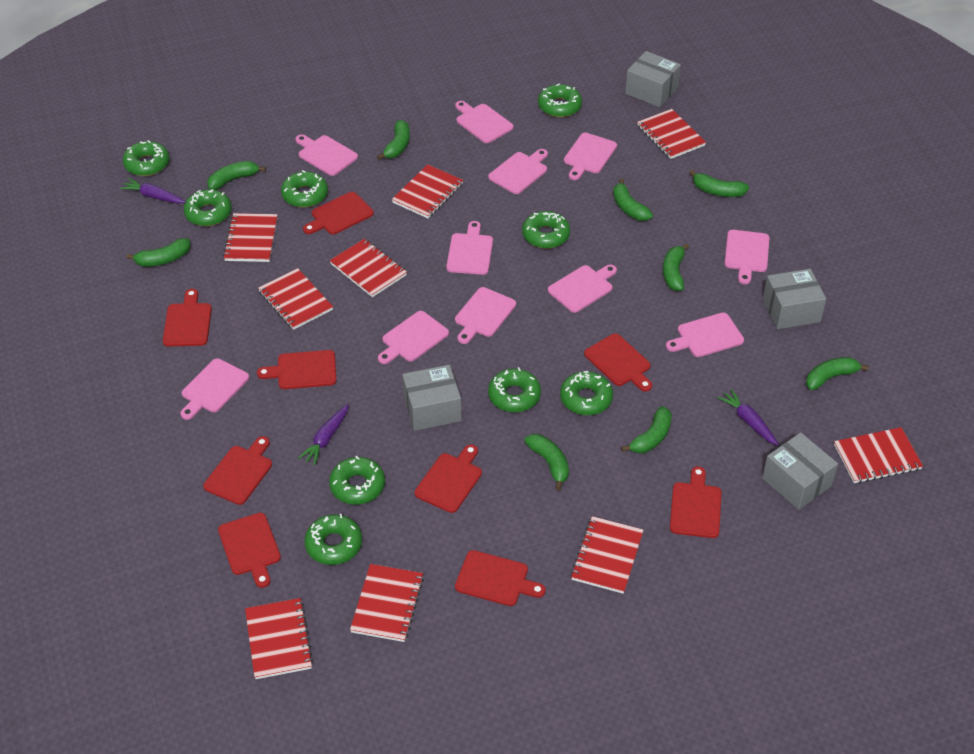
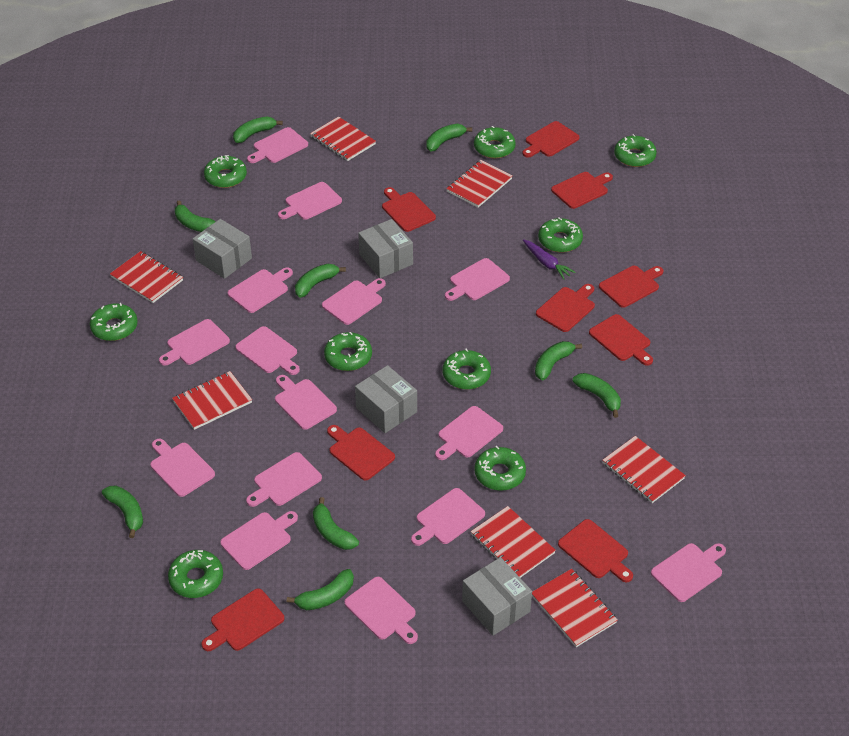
pink cutting board: 11 -> 15
purple carrot: 3 -> 1
red notebook: 9 -> 7

